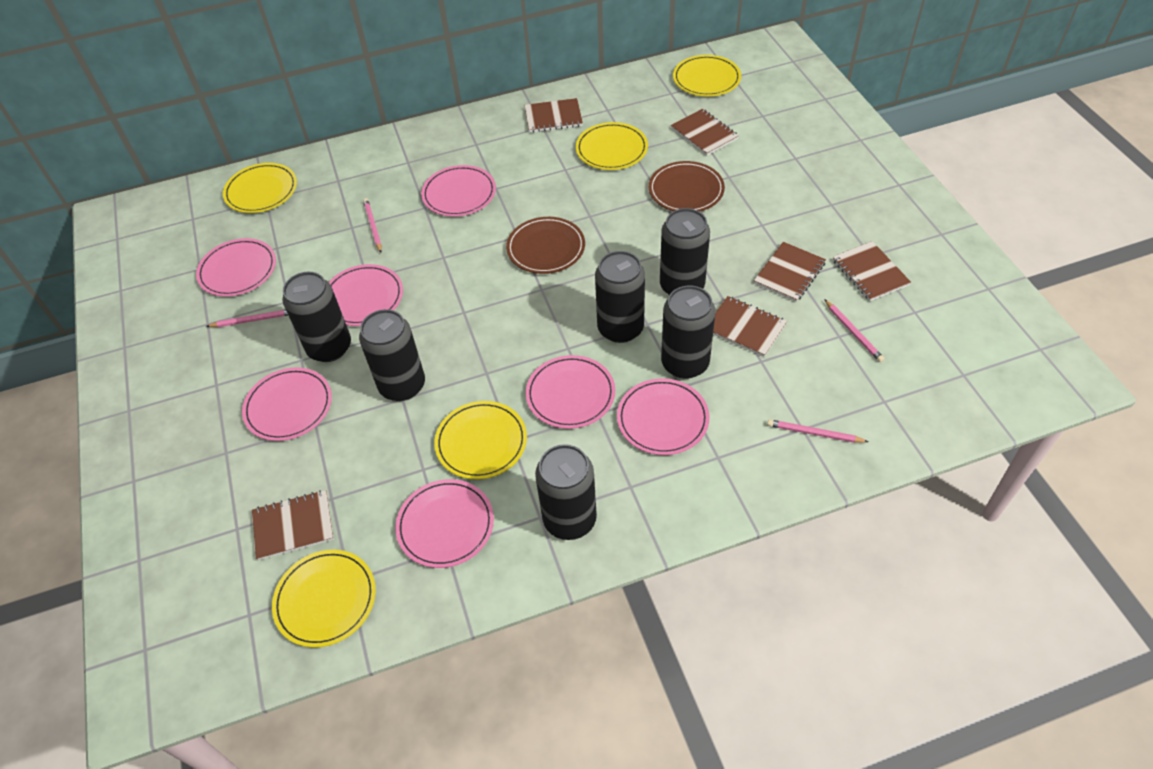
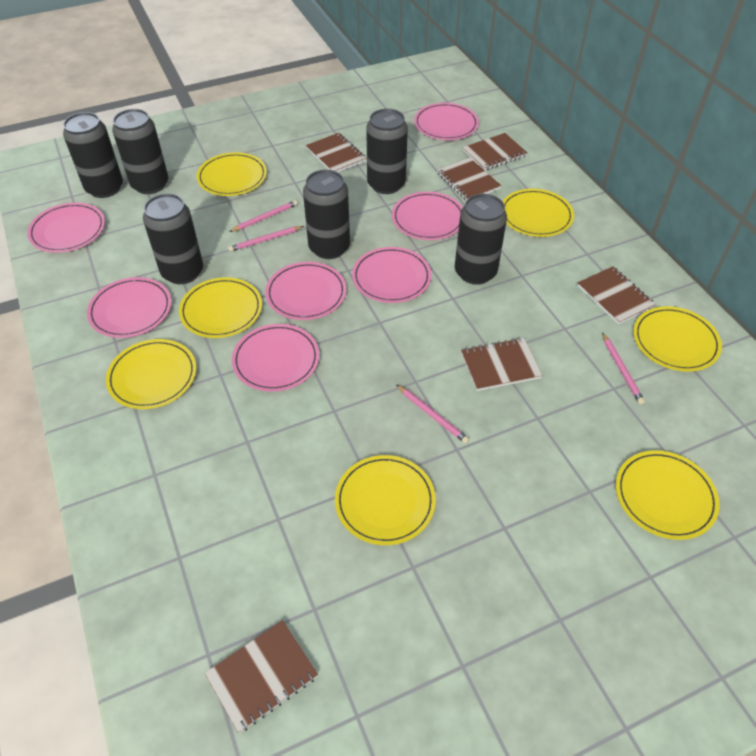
brown plate: 2 -> 0
yellow plate: 5 -> 7

